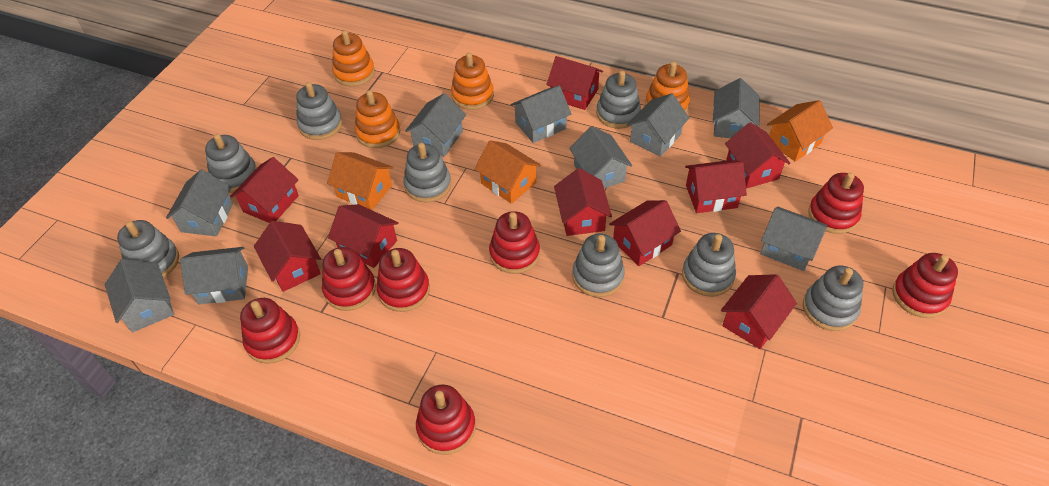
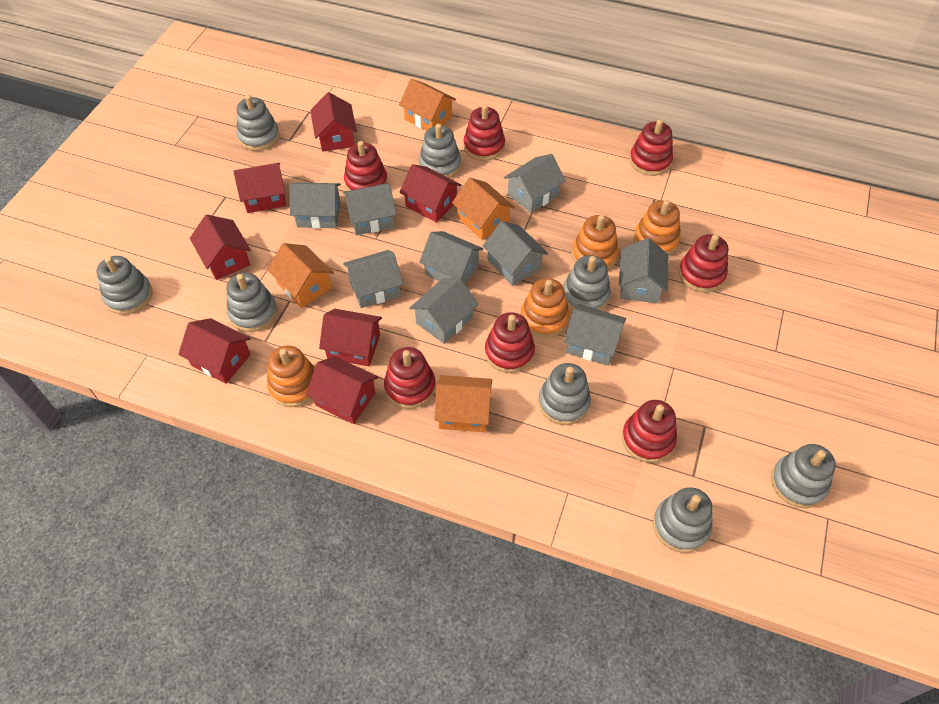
orange house: 3 -> 4
red house: 9 -> 7

